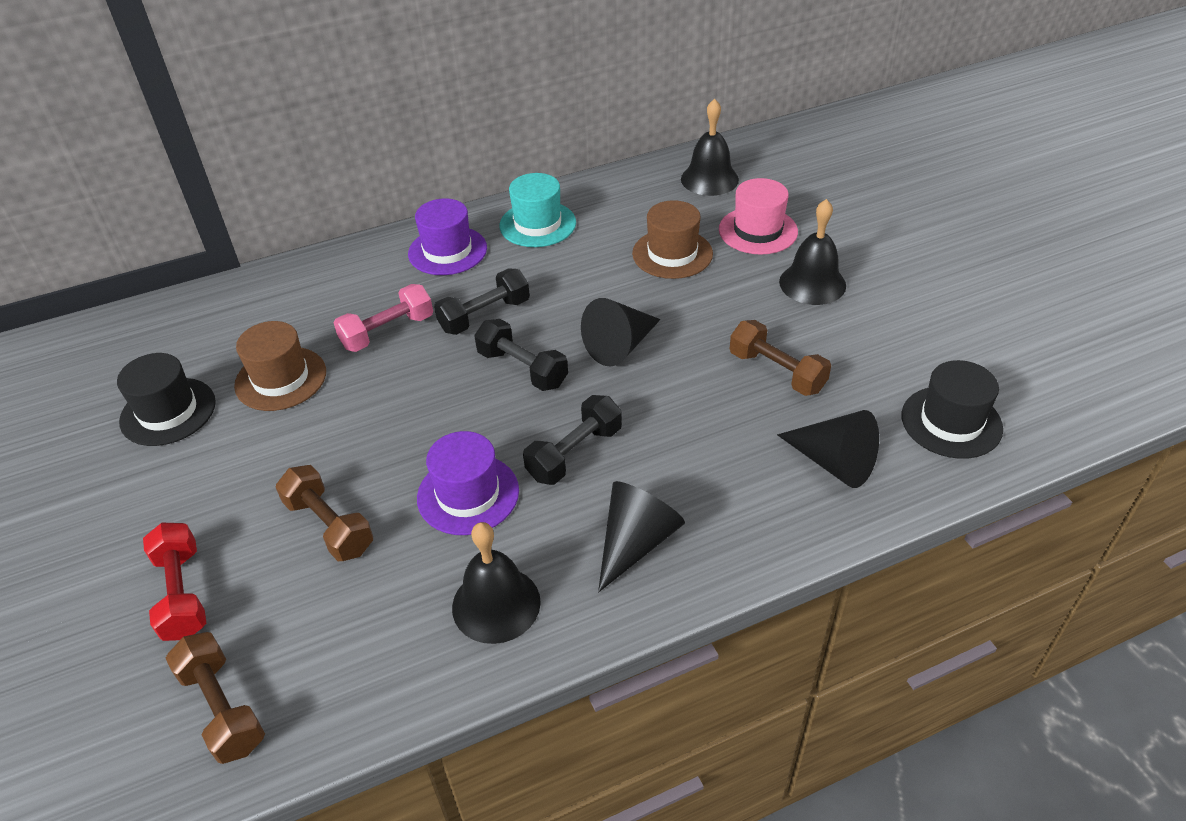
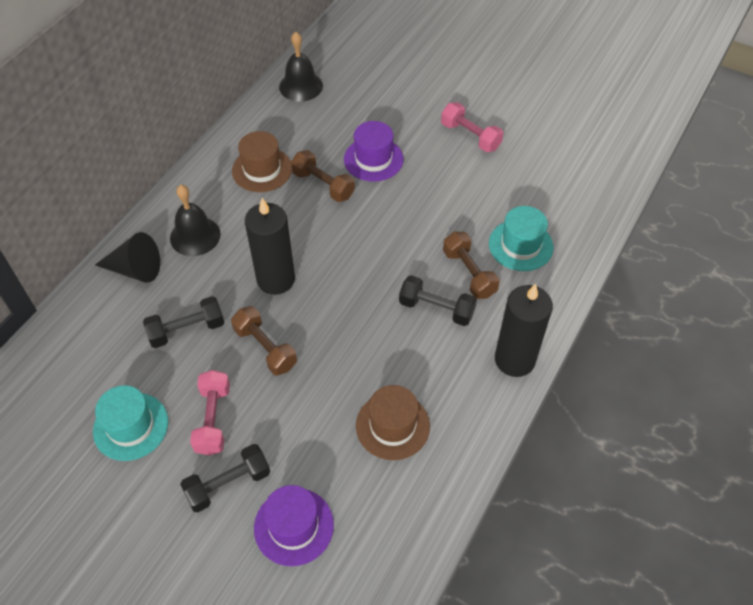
black bell: 3 -> 2
black candle: 0 -> 2
black cone: 3 -> 1
black hat: 2 -> 0
pink dumbbell: 1 -> 2
pink hat: 1 -> 0
red dumbbell: 1 -> 0
turquoise hat: 1 -> 2

